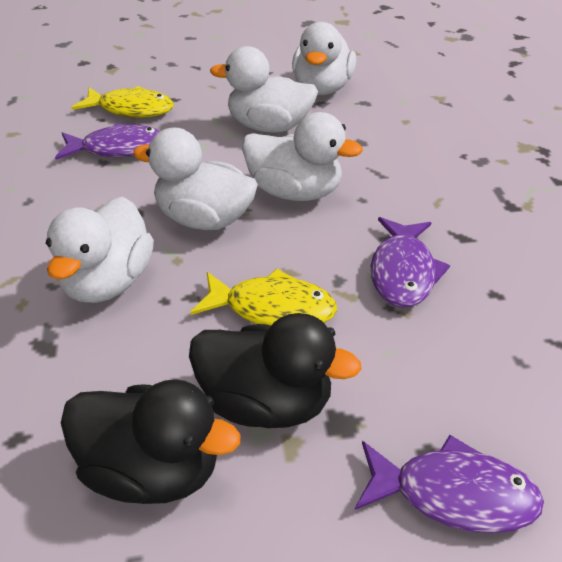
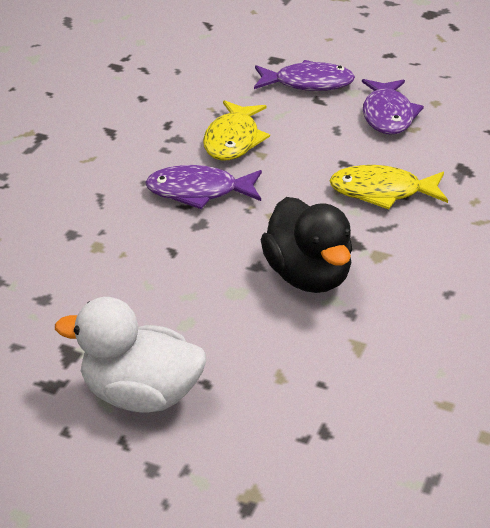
black duck: 2 -> 1
white duck: 5 -> 1

